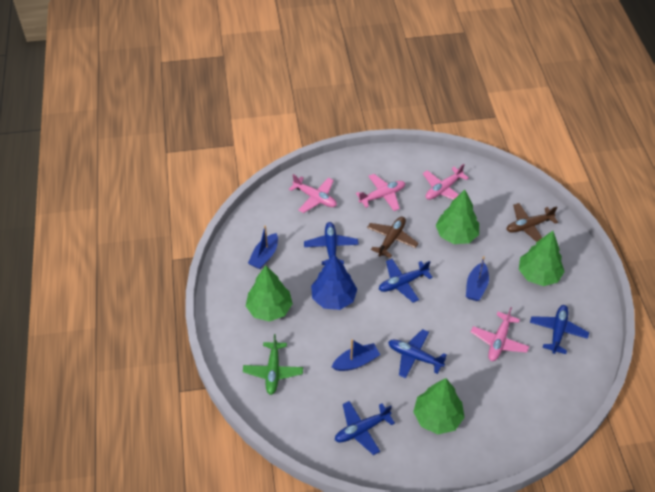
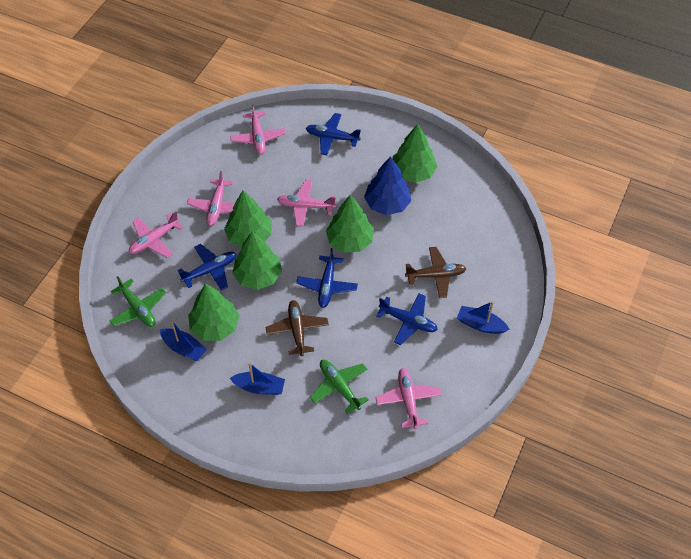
blue plane: 5 -> 4
green plane: 1 -> 2
green tree: 4 -> 5
pink plane: 4 -> 5

